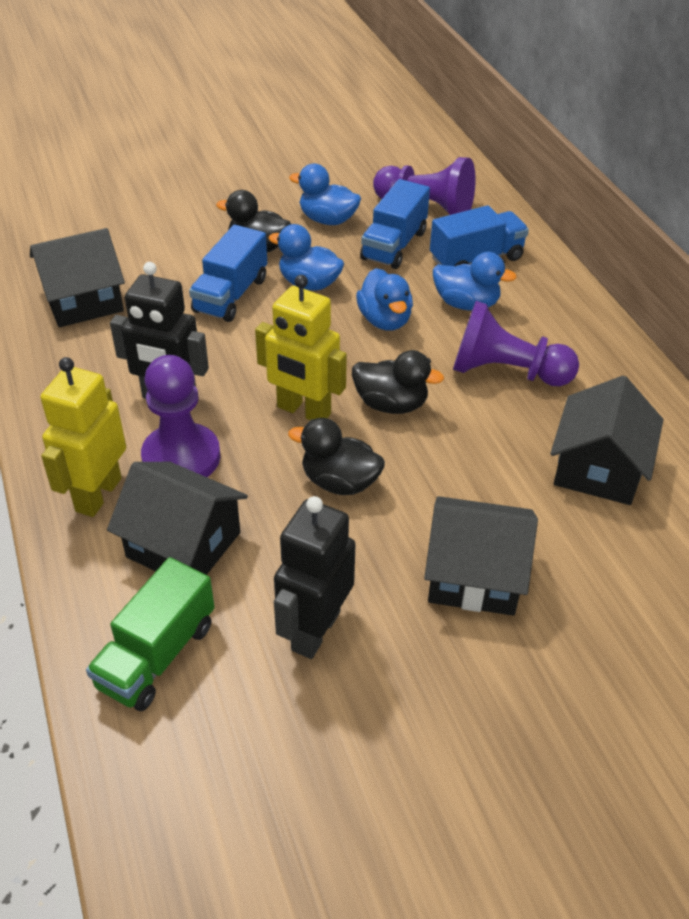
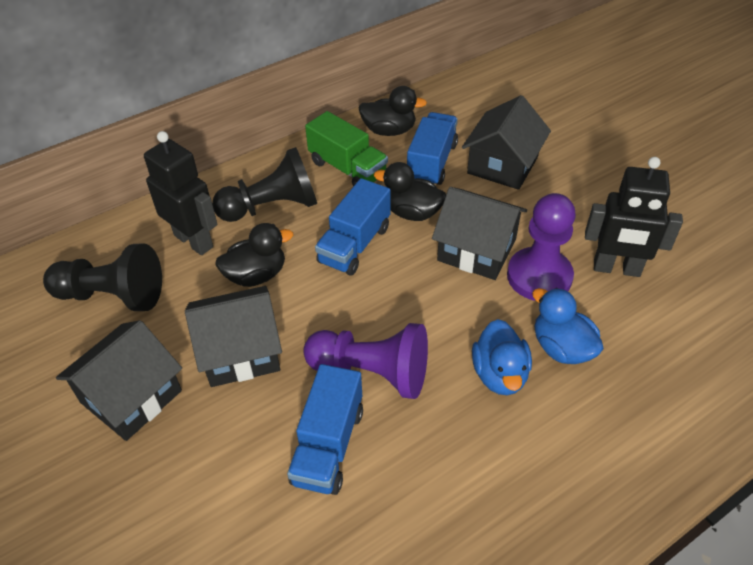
black pawn: 0 -> 2
blue duck: 4 -> 2
purple pawn: 3 -> 2
yellow robot: 2 -> 0

